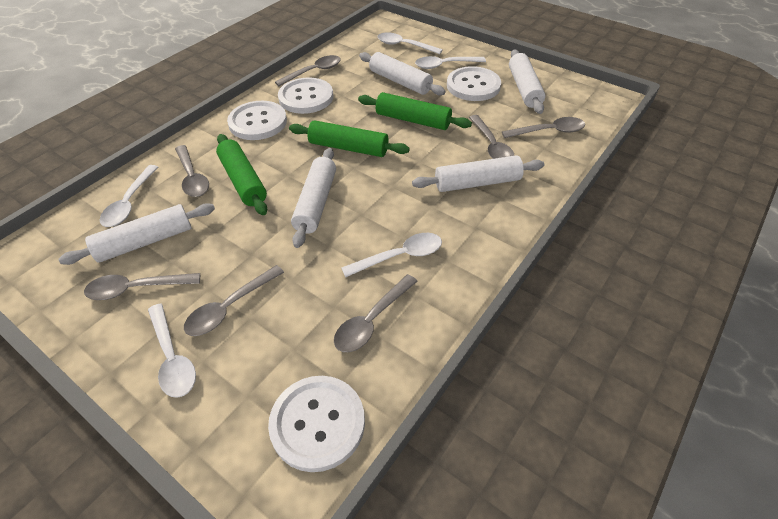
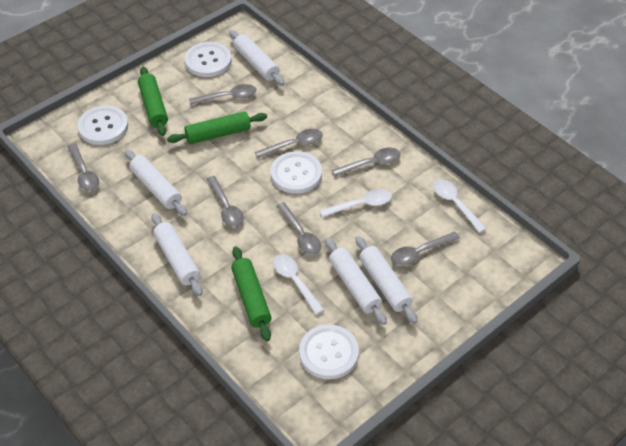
white spoon: 5 -> 3

